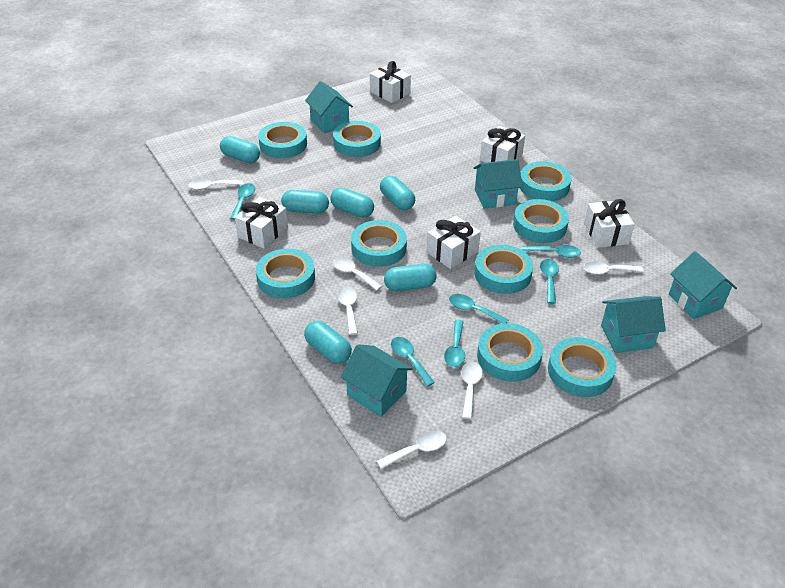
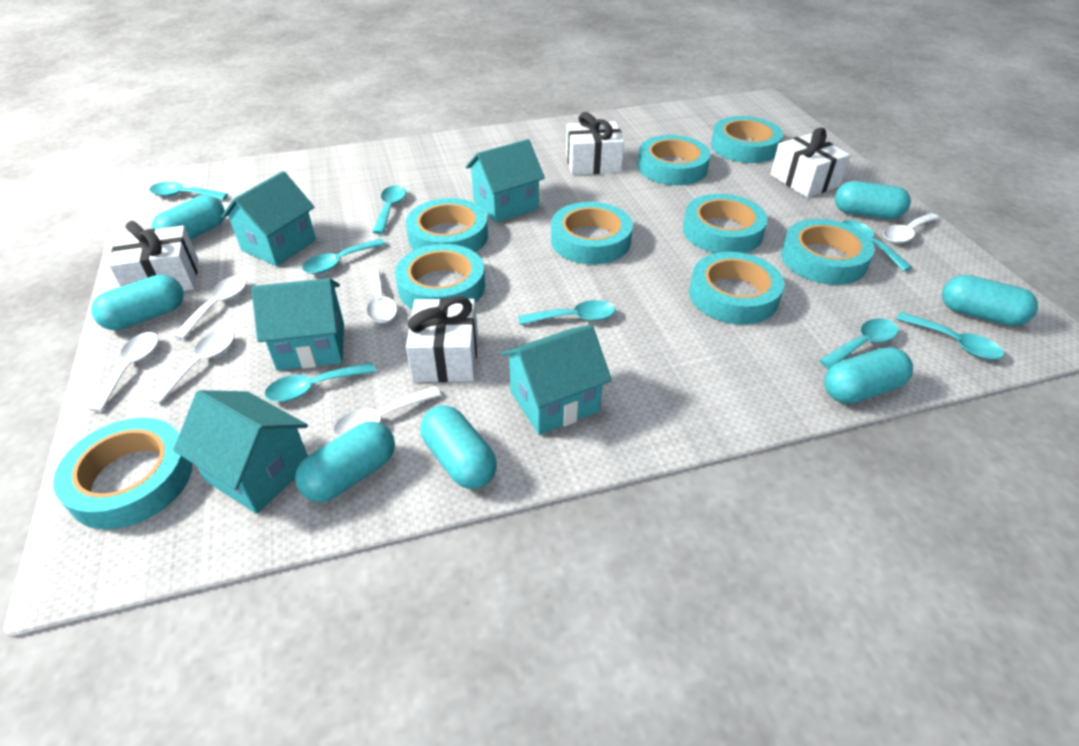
turquoise capsule: 6 -> 7
turquoise spoon: 6 -> 8
white gift: 5 -> 4

